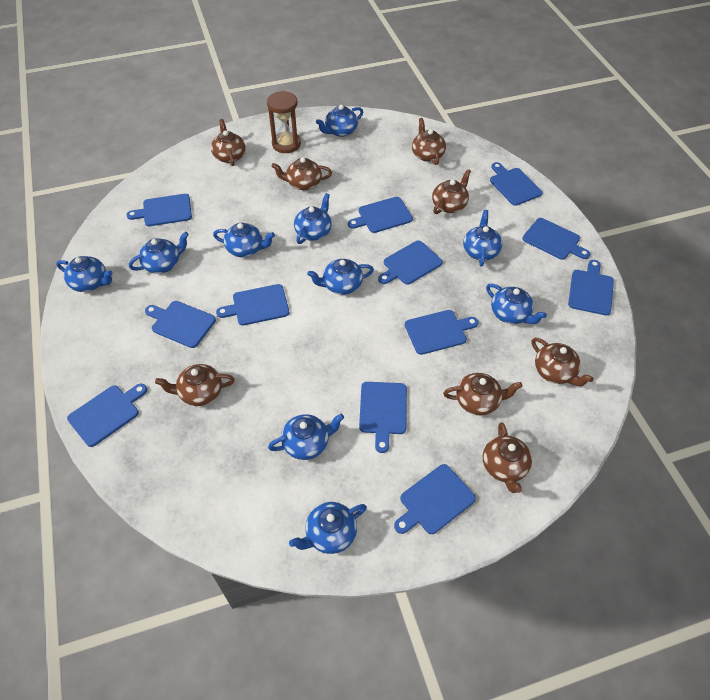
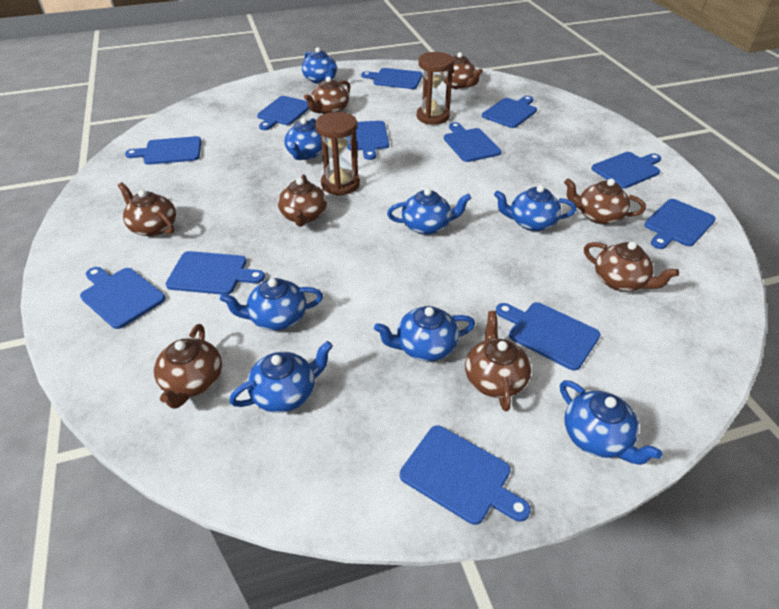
blue teapot: 10 -> 8
brown hourglass: 1 -> 2

